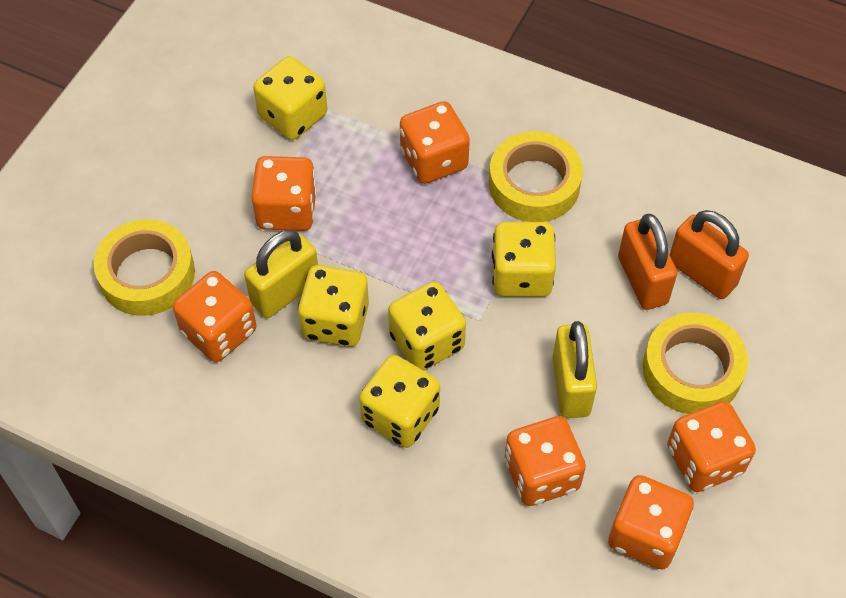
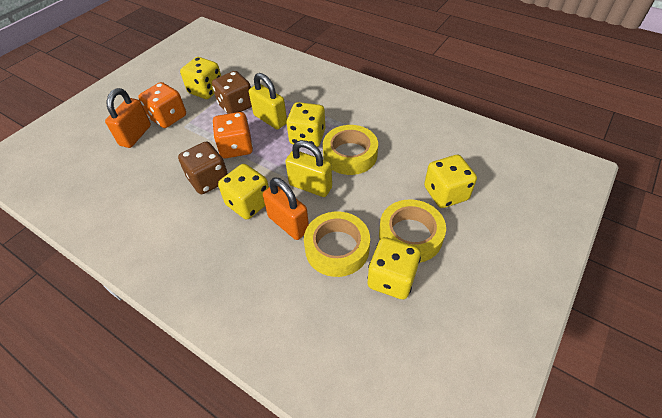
brown dice: 0 -> 2
orange dice: 6 -> 2

